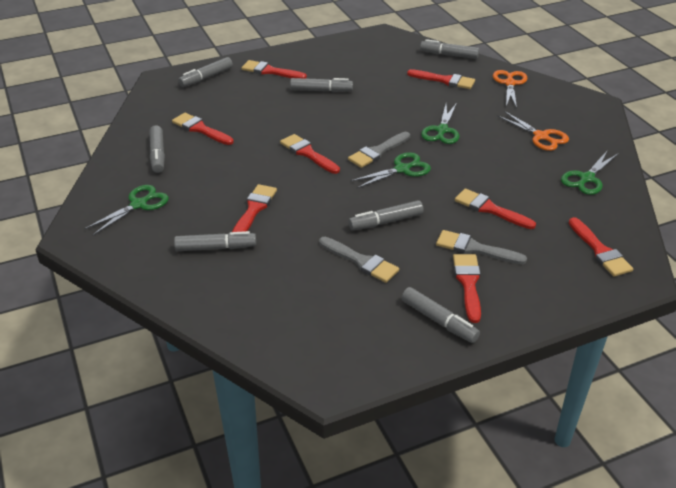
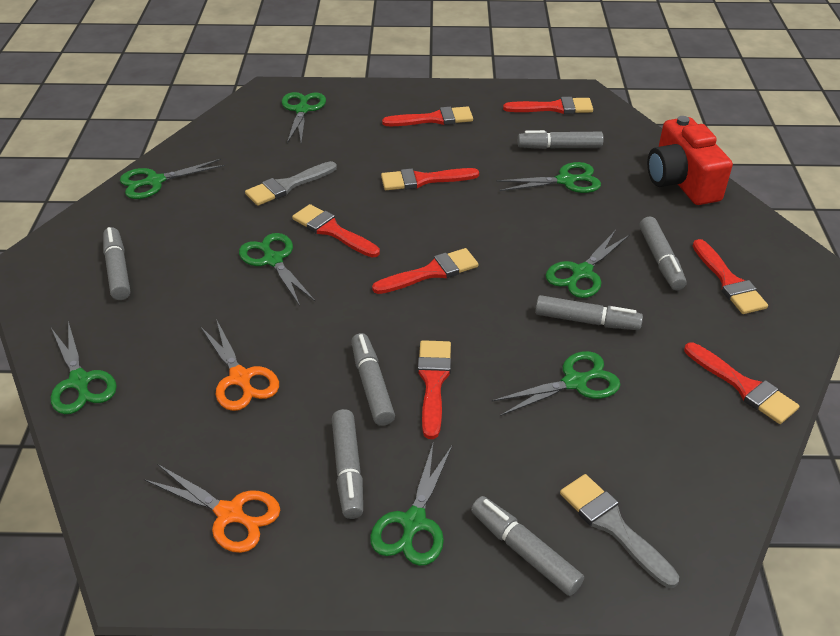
green scissors: 4 -> 8
grey brush: 3 -> 2
red camera: 0 -> 1

